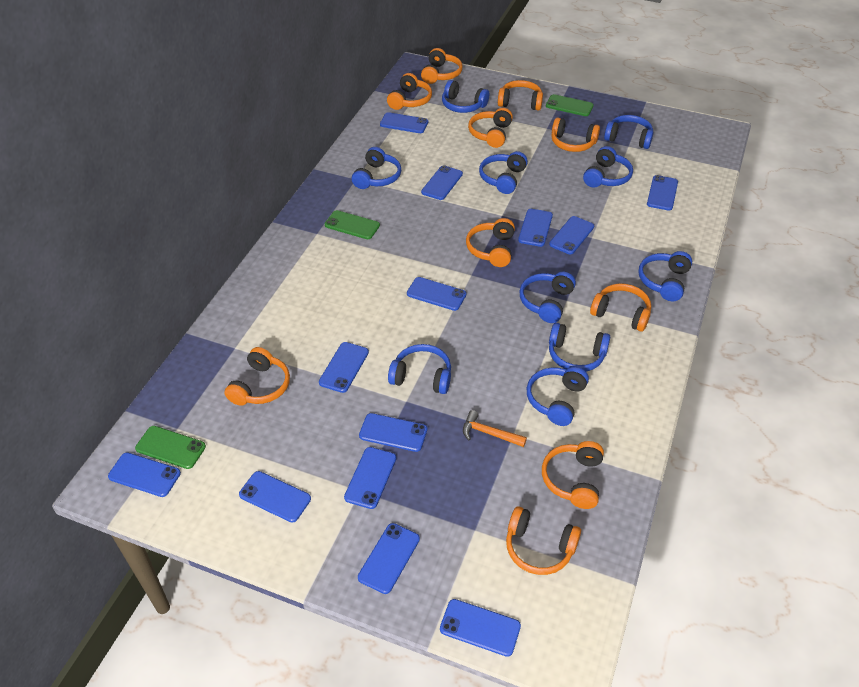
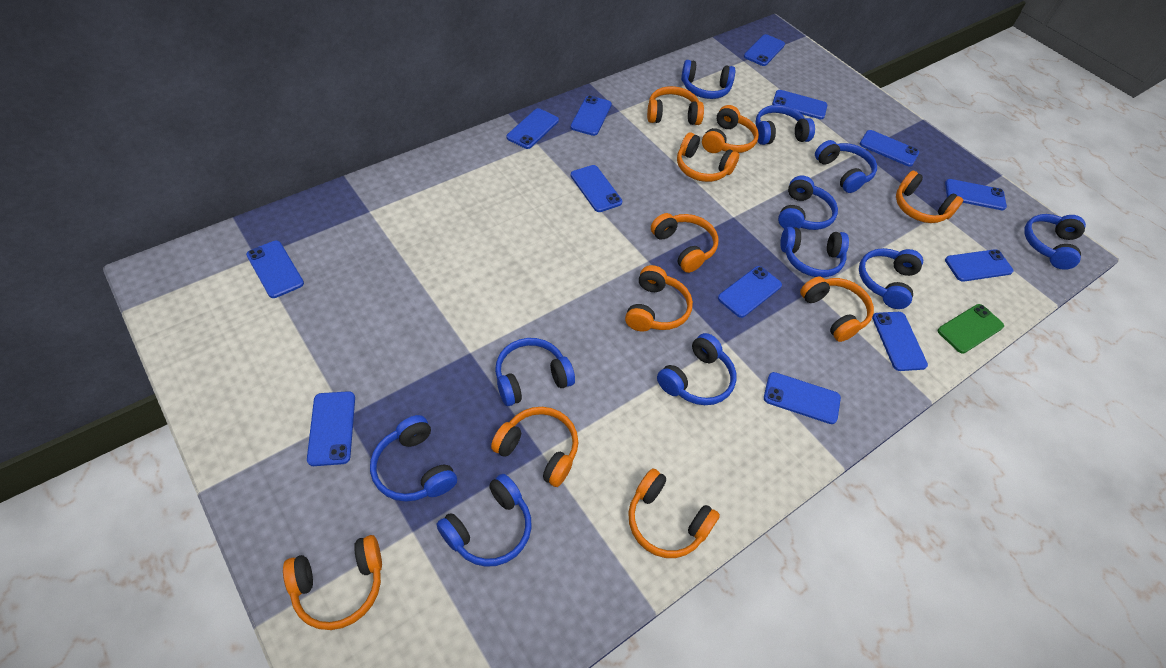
blue headphones: 10 -> 11
green phone: 3 -> 1
orange hammer: 1 -> 0

